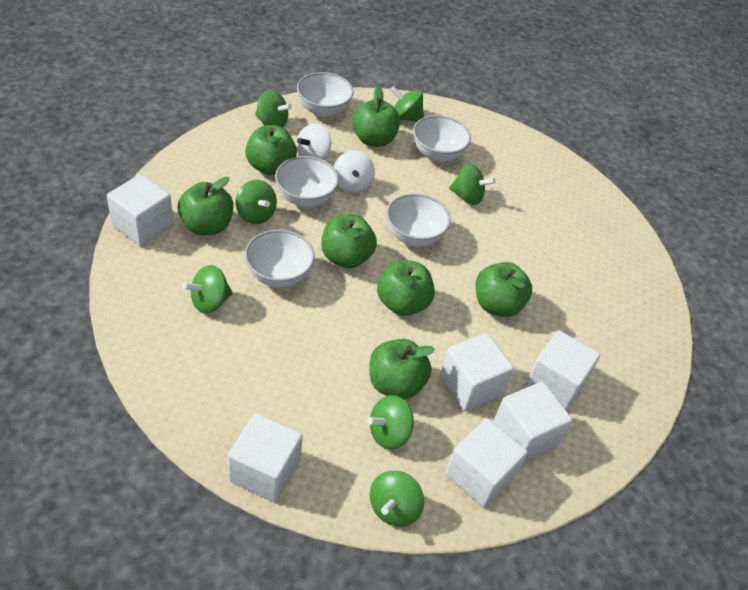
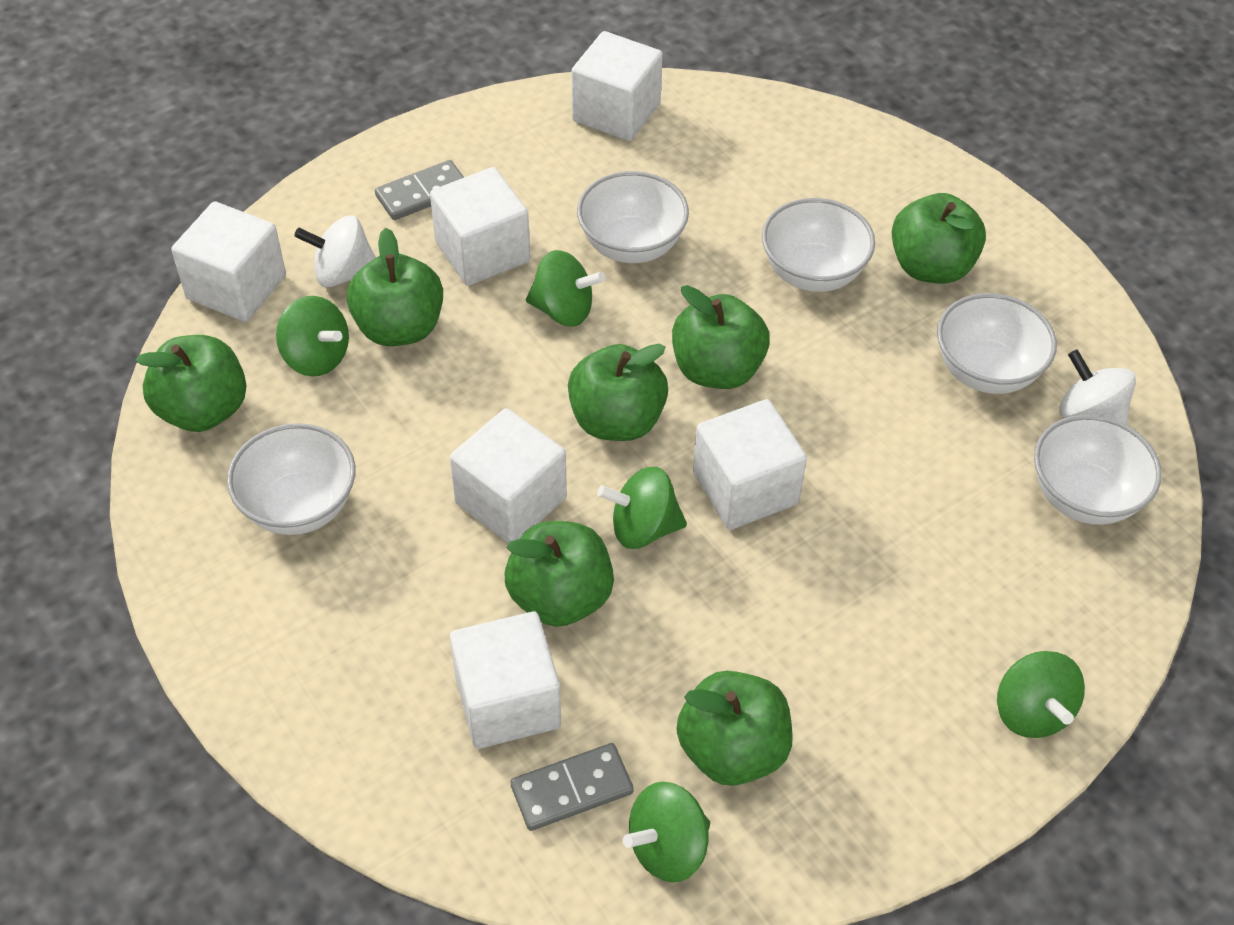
green spinning top: 7 -> 5
grey domino: 0 -> 2

